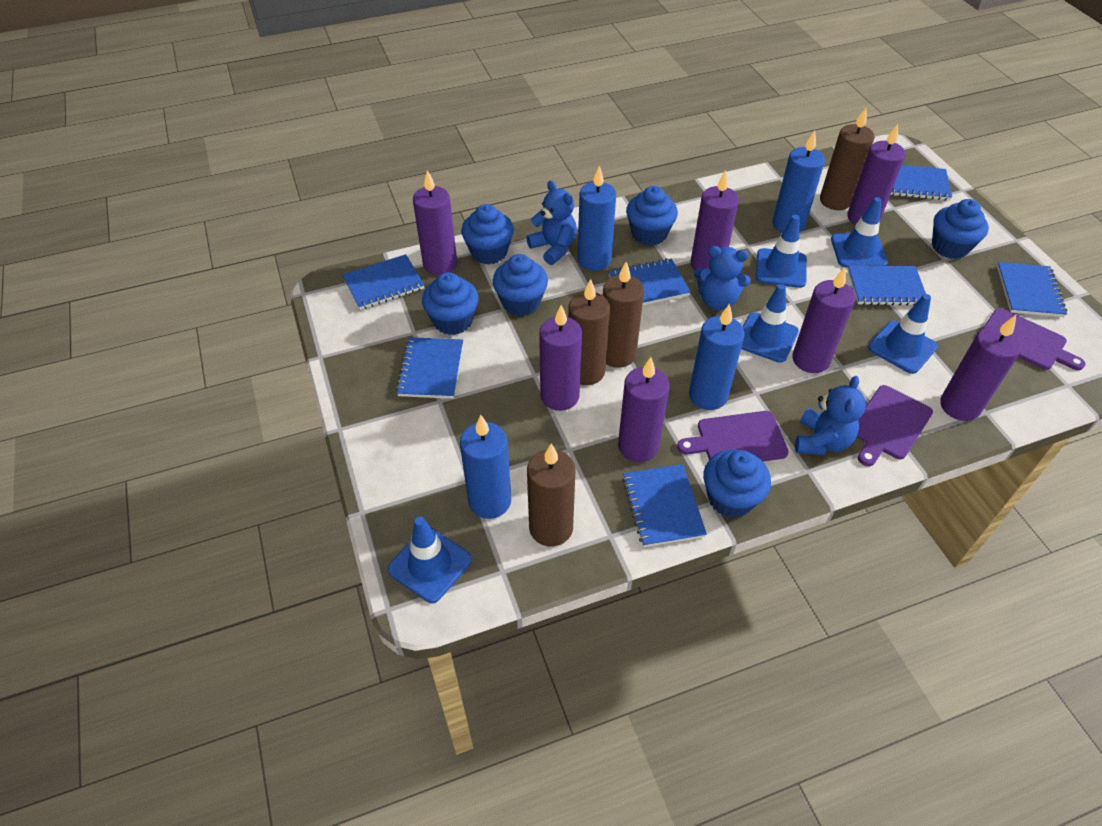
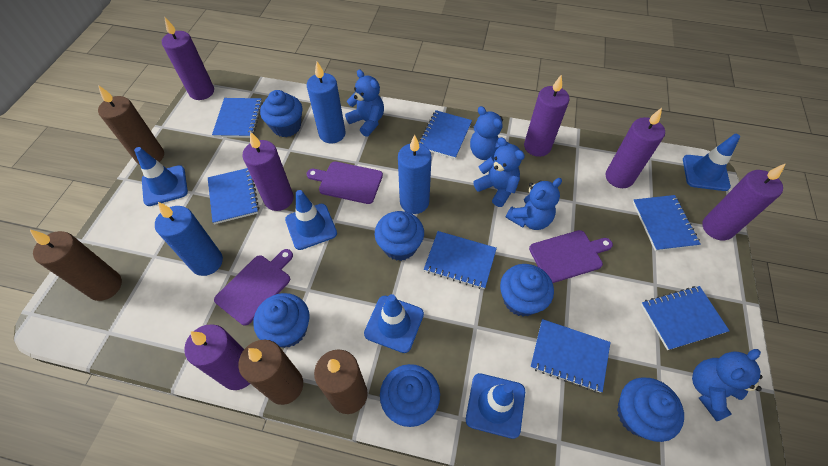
blue candle: 4 -> 3
blue teddy bear: 3 -> 5
purple candle: 7 -> 6

